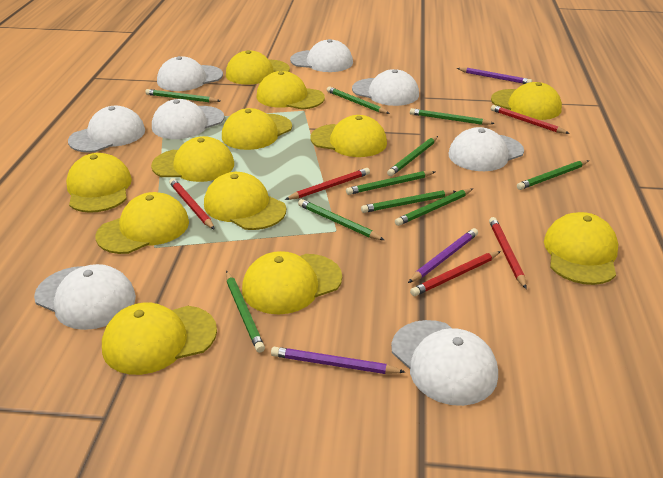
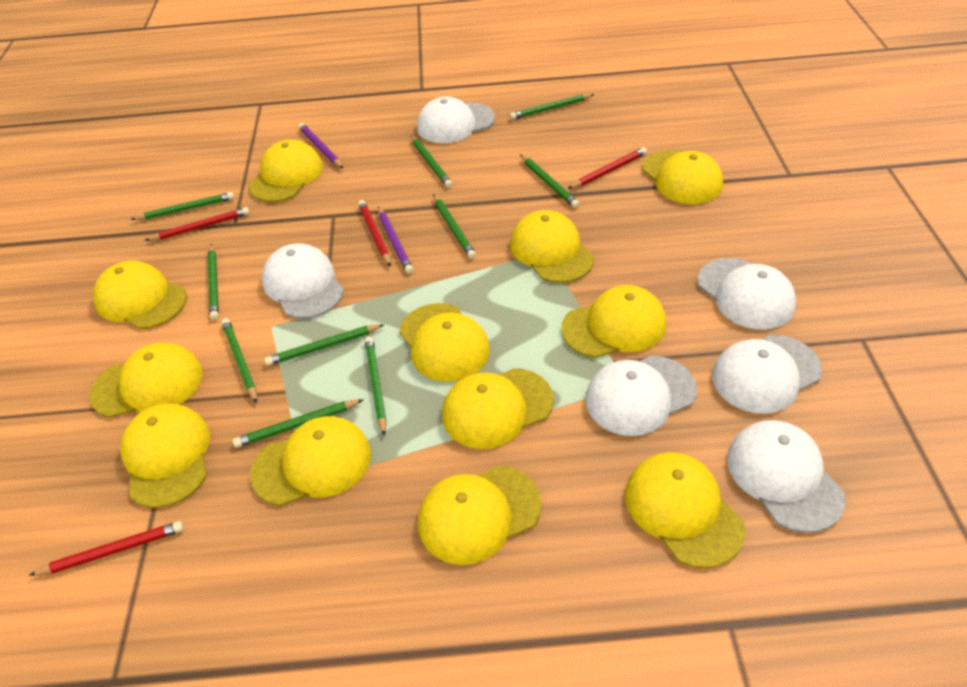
purple pencil: 3 -> 2
red pencil: 5 -> 4
white cap: 8 -> 6

